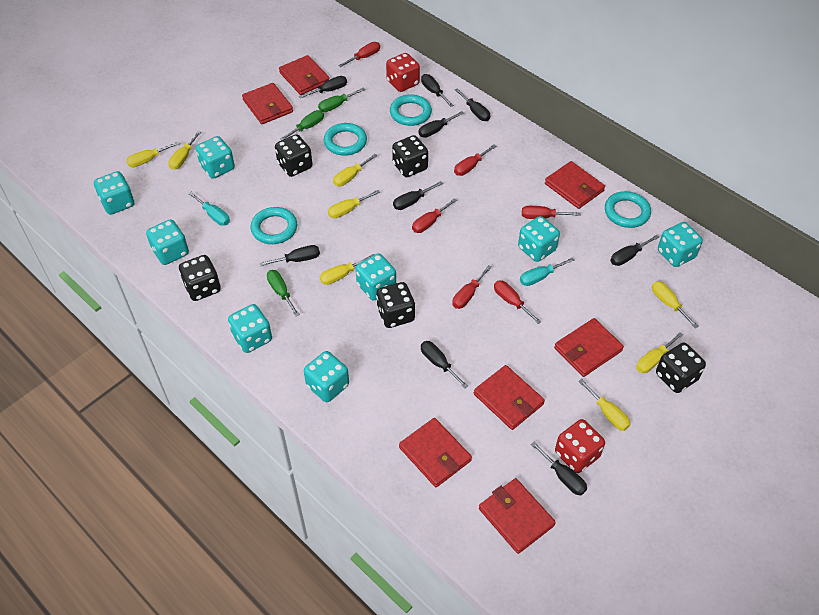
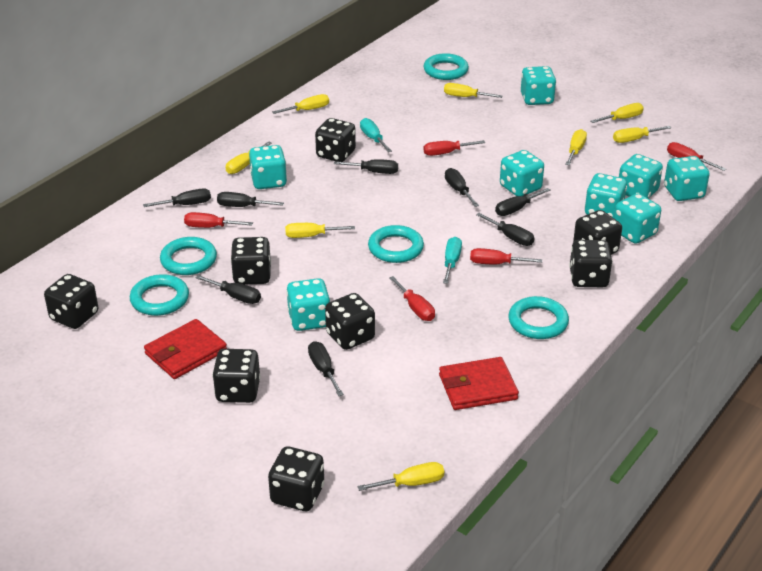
black dice: 5 -> 8
black screwdriver: 9 -> 8
green screwdriver: 3 -> 0
red dice: 2 -> 0
red screwdriver: 6 -> 5
red wallet: 7 -> 2
turquoise ring: 4 -> 5

